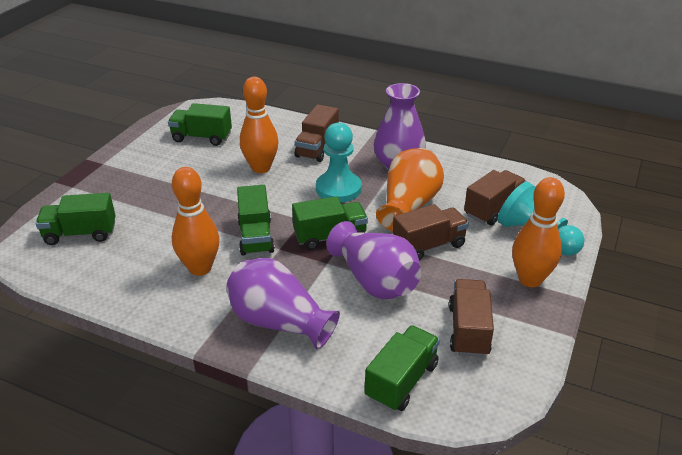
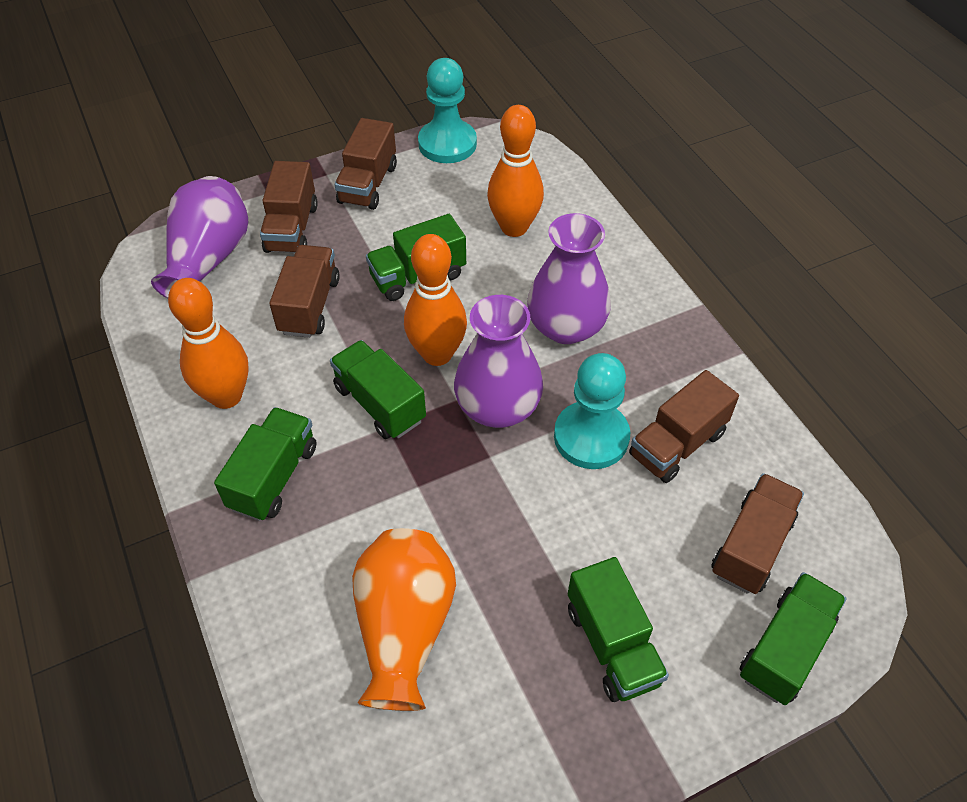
brown truck: 4 -> 5

